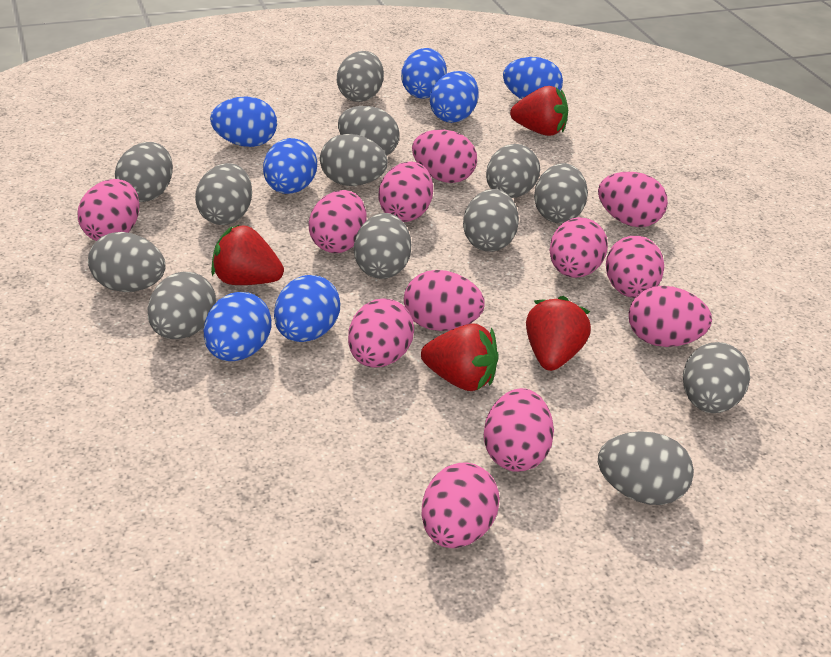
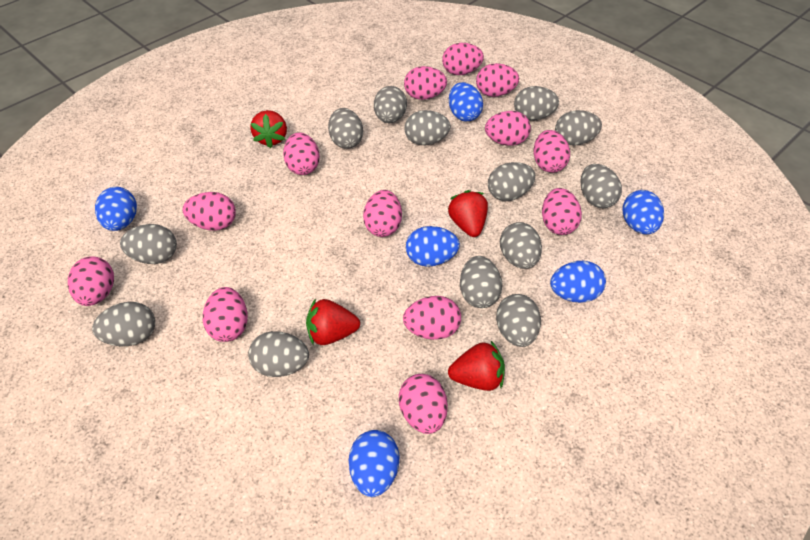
blue egg: 7 -> 6
pink egg: 12 -> 13

